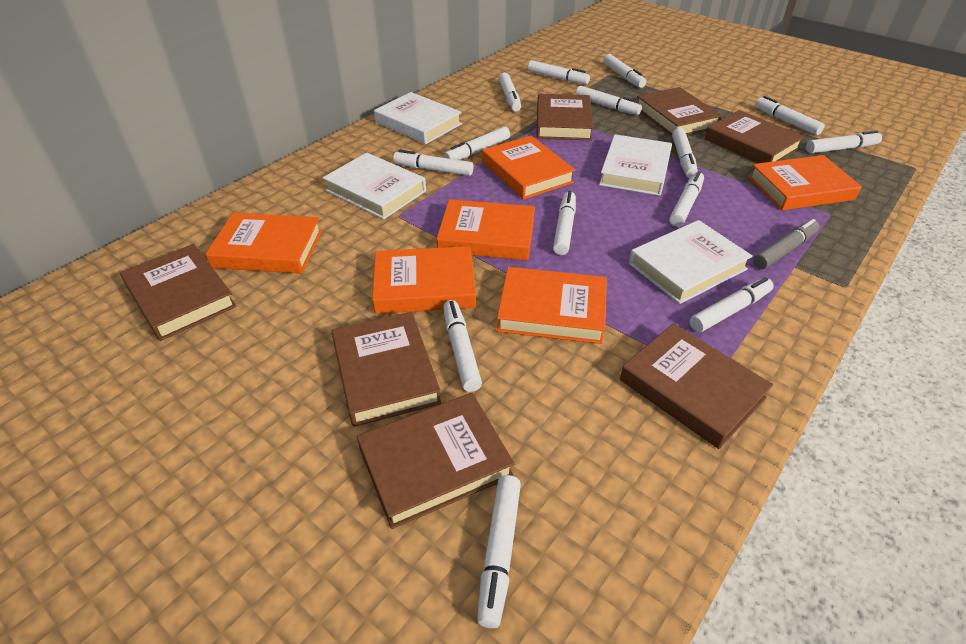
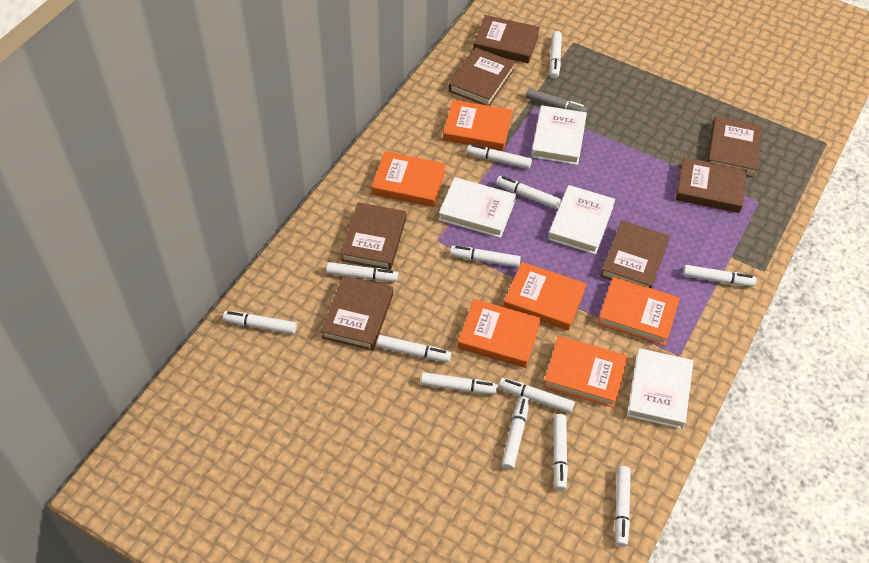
white marker: 14 -> 13

